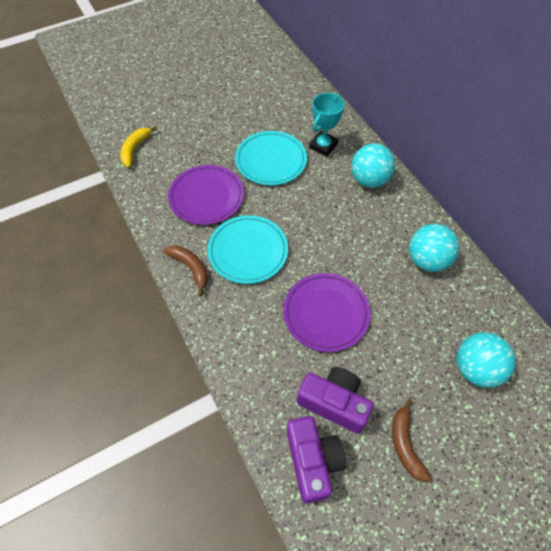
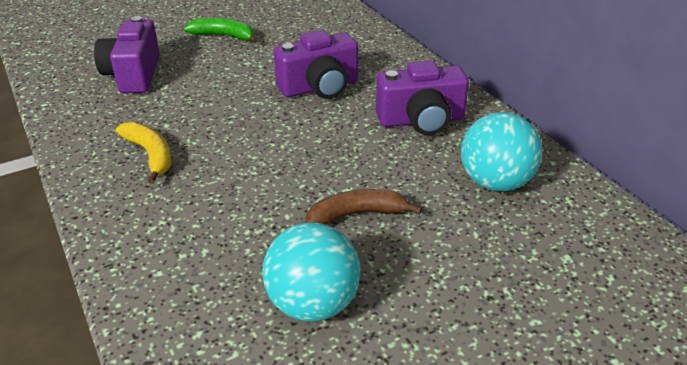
brown banana: 2 -> 1
green banana: 0 -> 1
purple camera: 2 -> 3
purple plate: 2 -> 0
turquoise ball: 3 -> 2
turquoise plate: 2 -> 0
turquoise trophy: 1 -> 0

